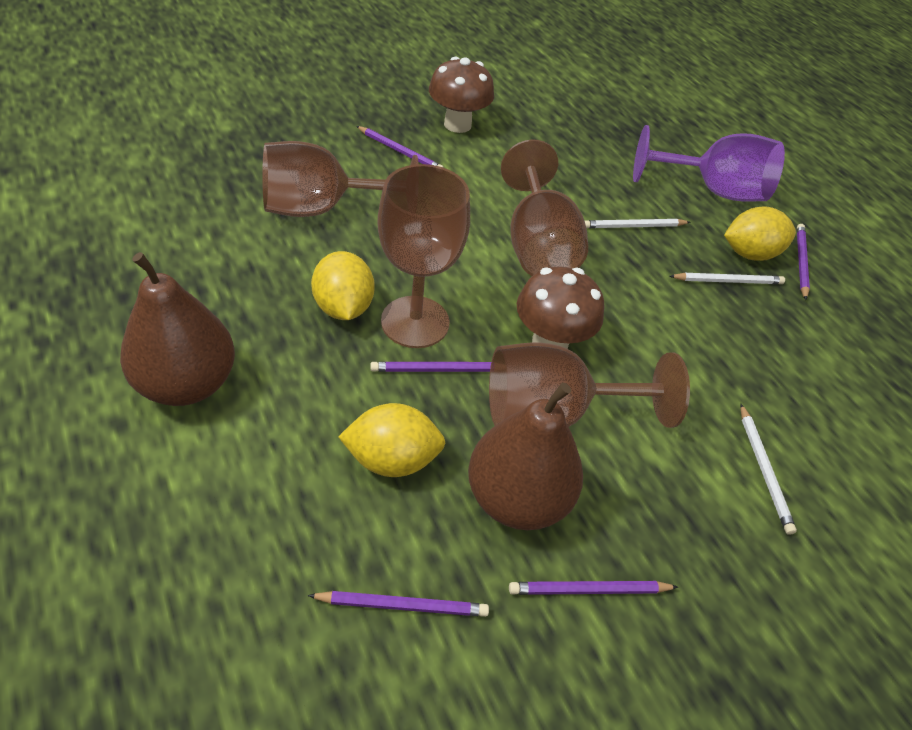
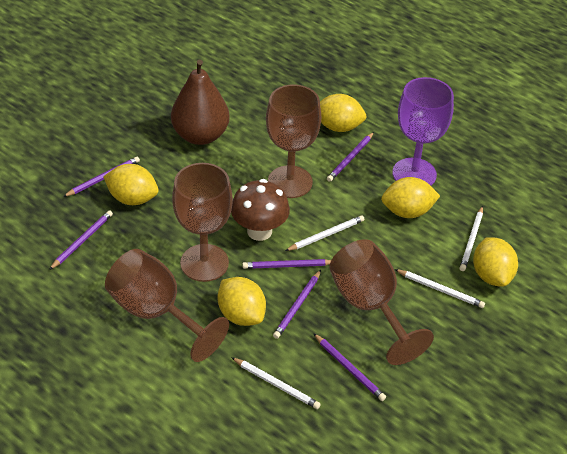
brown mushroom: 2 -> 1
brown pear: 2 -> 1
purple pencil: 5 -> 6
white pencil: 3 -> 4
yellow lemon: 3 -> 5

